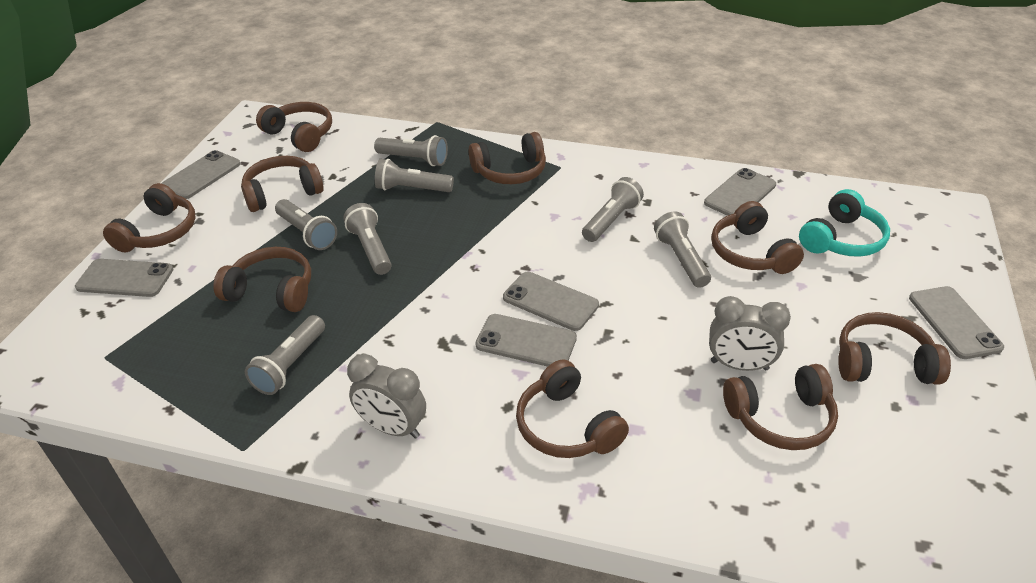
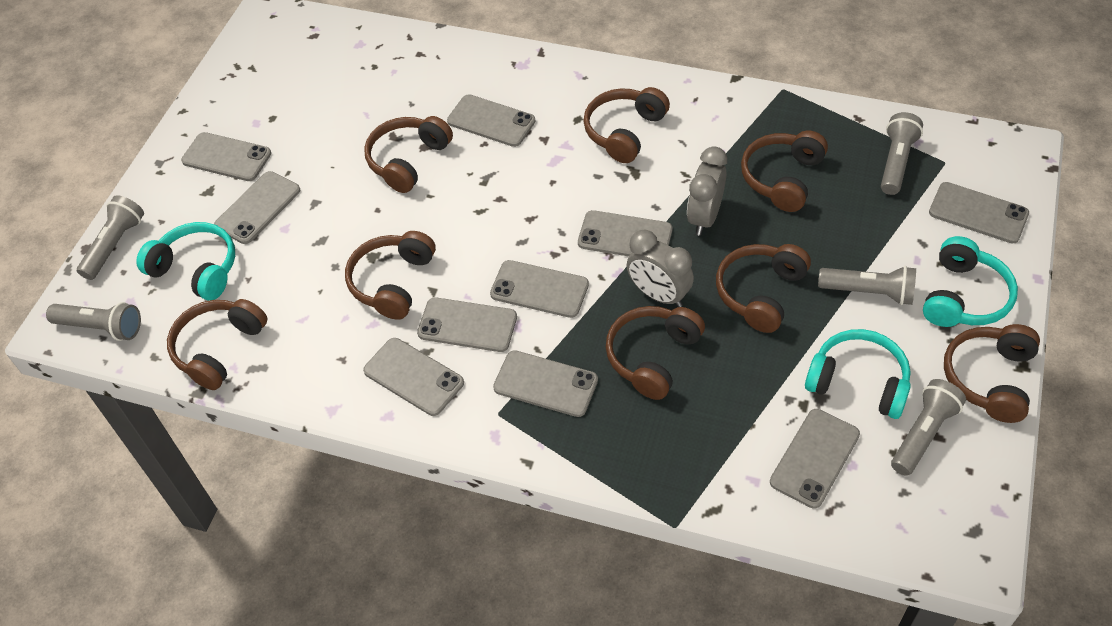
brown headphones: 9 -> 8
grey flashlight: 7 -> 5
grey phone: 6 -> 10
turquoise headphones: 1 -> 3

